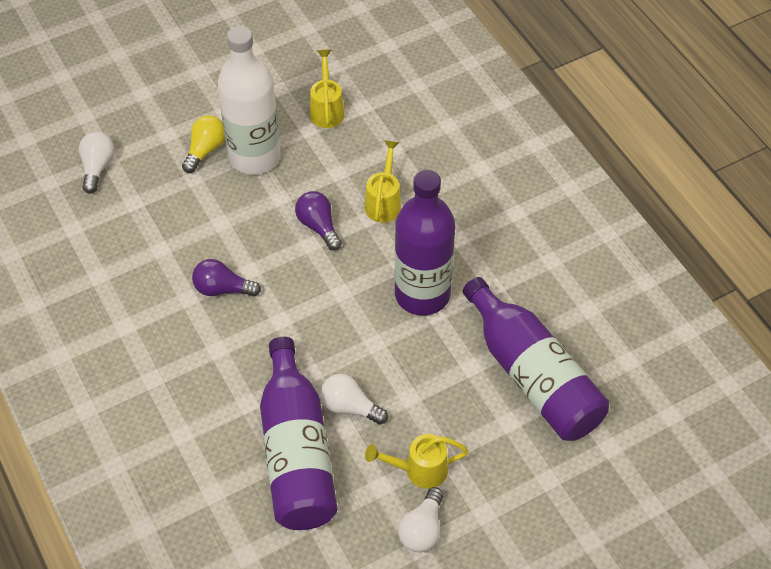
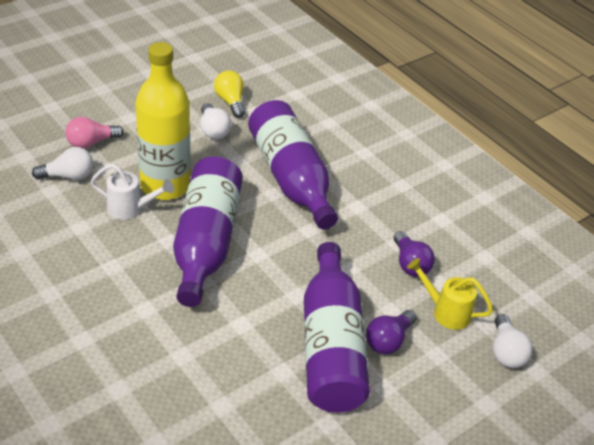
pink light bulb: 0 -> 1
white bottle: 1 -> 0
white watering can: 0 -> 1
yellow bottle: 0 -> 1
yellow watering can: 3 -> 1

